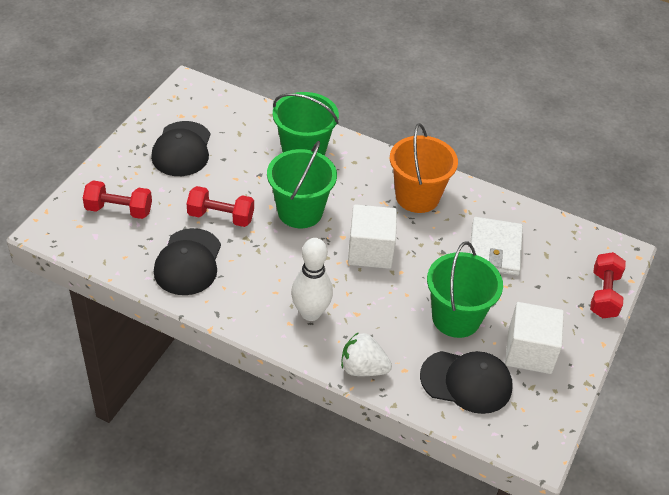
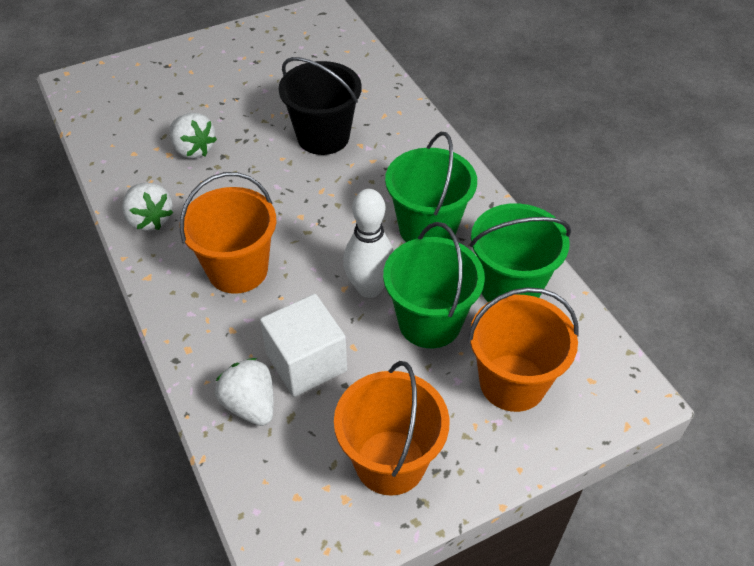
black bucket: 0 -> 1
black cap: 3 -> 0
orange bucket: 1 -> 3
red dumbbell: 3 -> 0
white cube: 2 -> 1
white strawberry: 1 -> 3
white wallet: 1 -> 0

